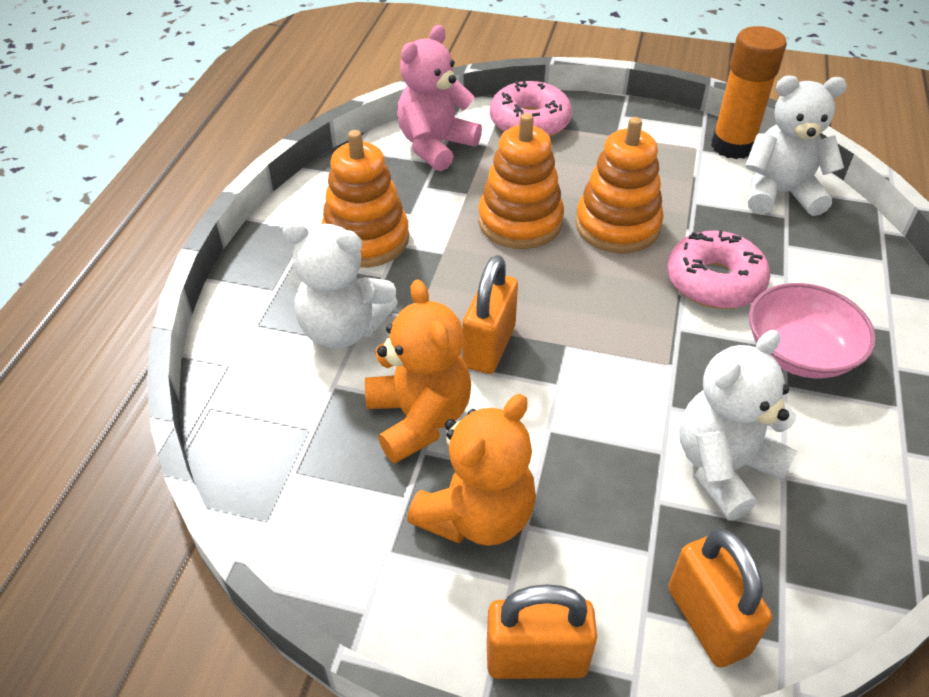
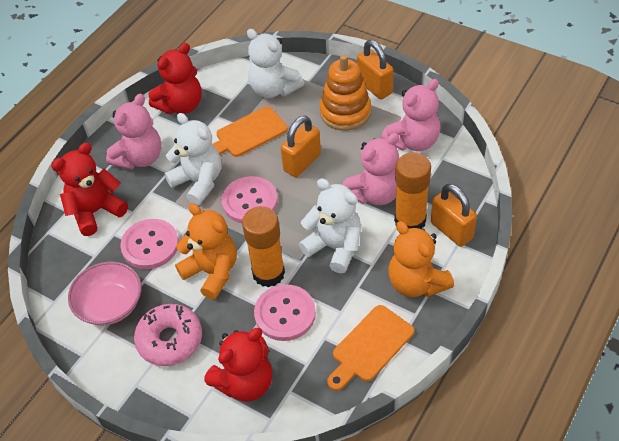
orange cutting board: 0 -> 2
orange glue stick: 1 -> 2
orange stacking toy: 3 -> 1
pink button: 0 -> 3
pink donut: 2 -> 1
pink teddy bear: 1 -> 3
red teddy bear: 0 -> 3

